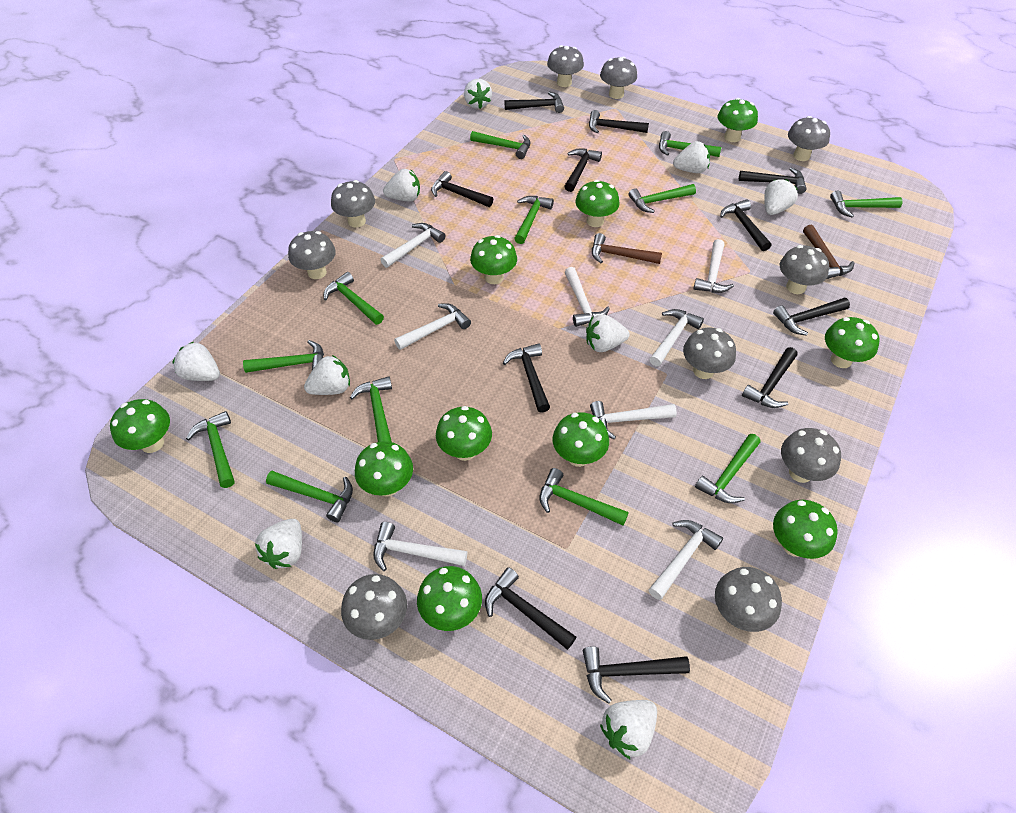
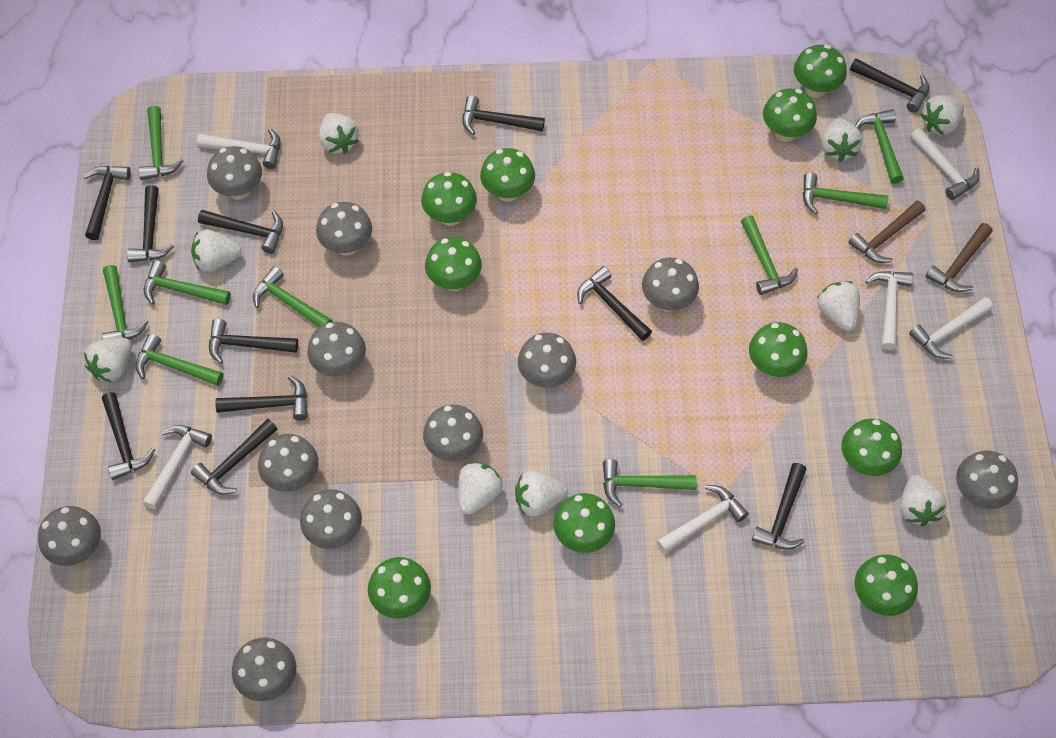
green hammer: 12 -> 9
grey mushroom: 10 -> 11
white hammer: 8 -> 6

